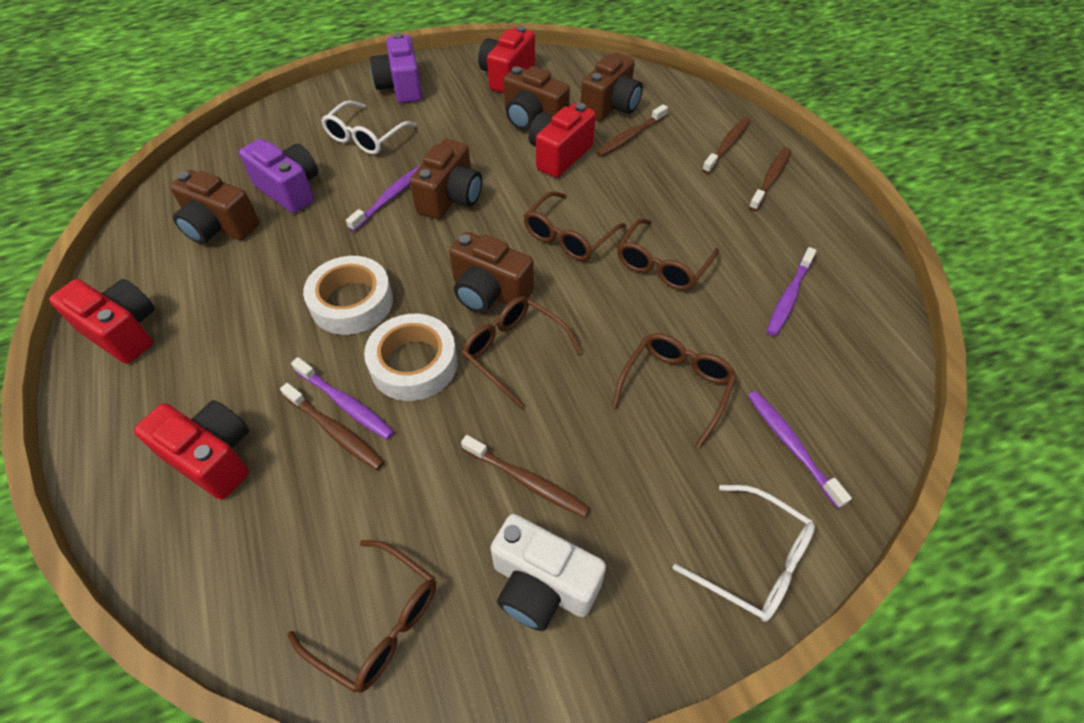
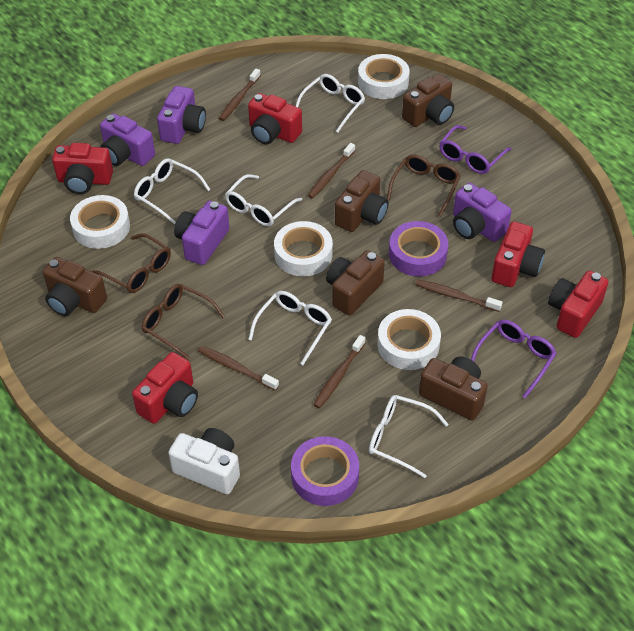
brown glasses: 5 -> 3
purple camera: 2 -> 4
purple glasses: 0 -> 2
purple tape: 0 -> 2
purple toothbrush: 4 -> 0
red camera: 4 -> 5
white glasses: 2 -> 5
white tape: 2 -> 4

